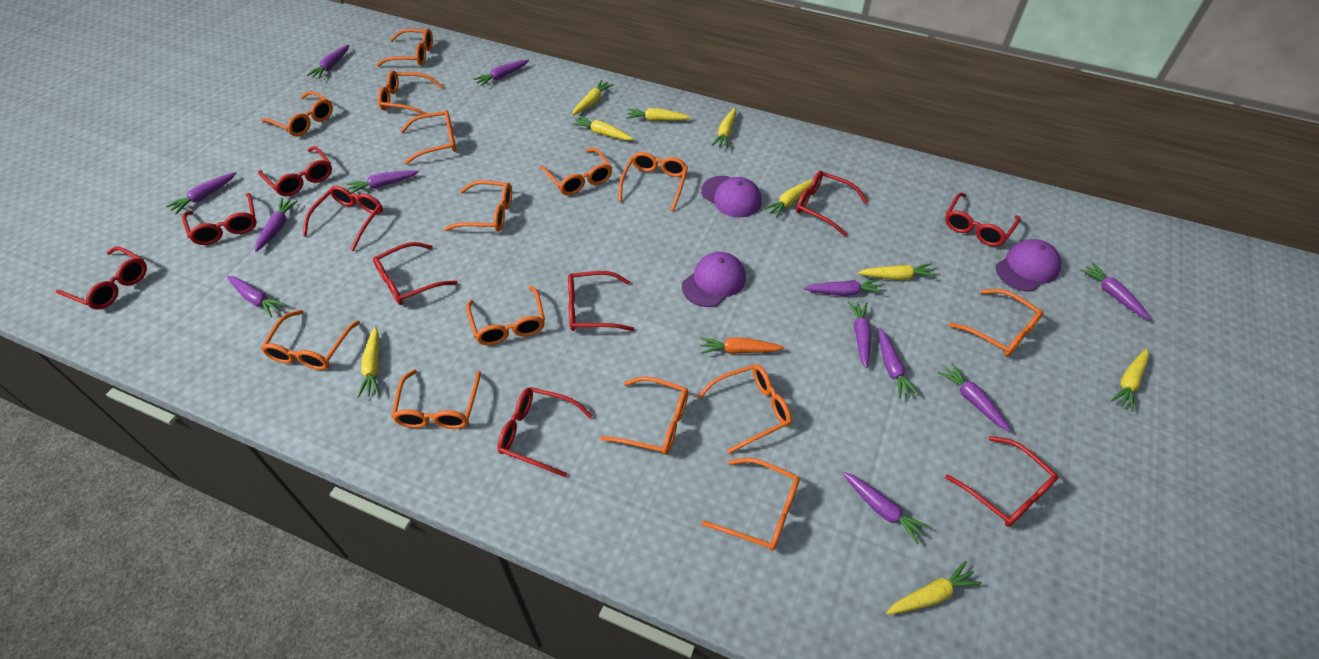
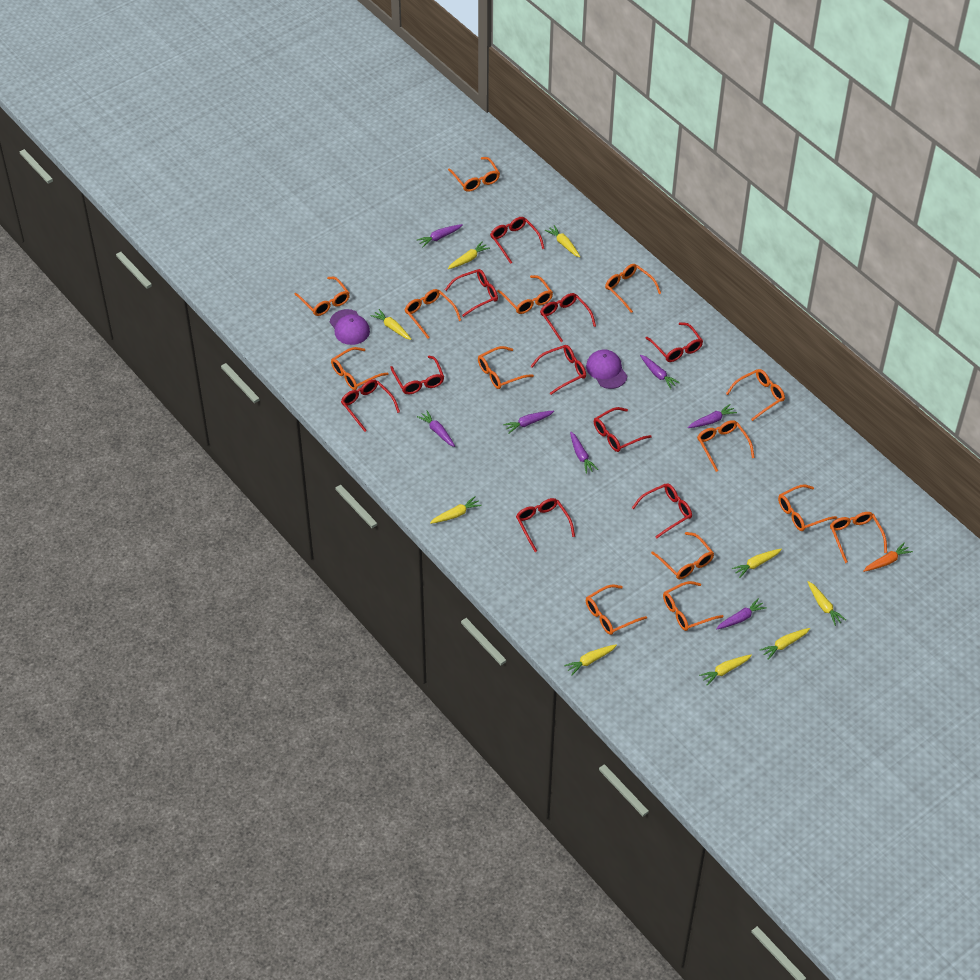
purple cap: 3 -> 2
purple carrot: 12 -> 7

